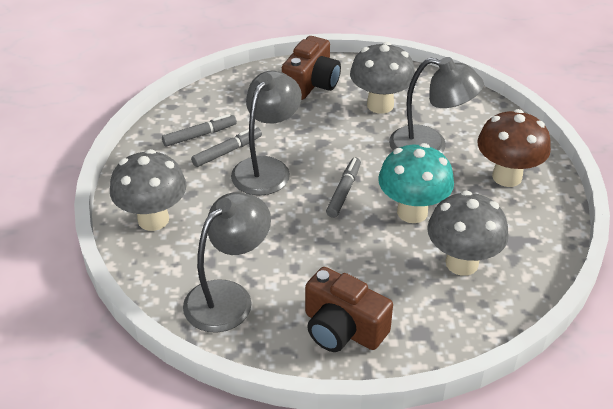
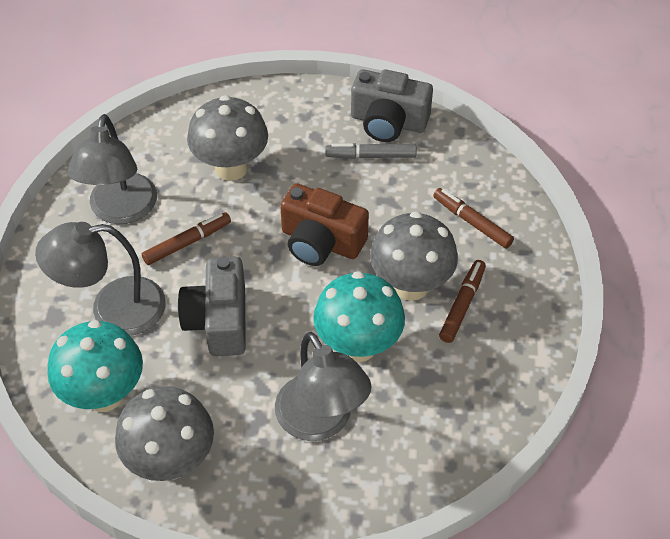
brown camera: 2 -> 1
brown marker: 0 -> 3
brown mushroom: 1 -> 0
grey camera: 0 -> 2
grey marker: 3 -> 1
turquoise mushroom: 1 -> 2

